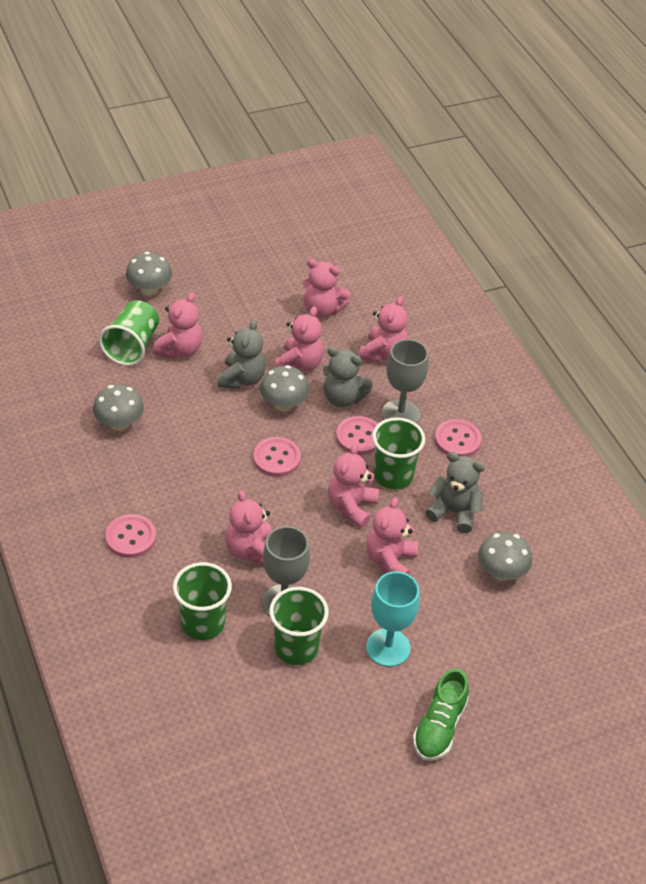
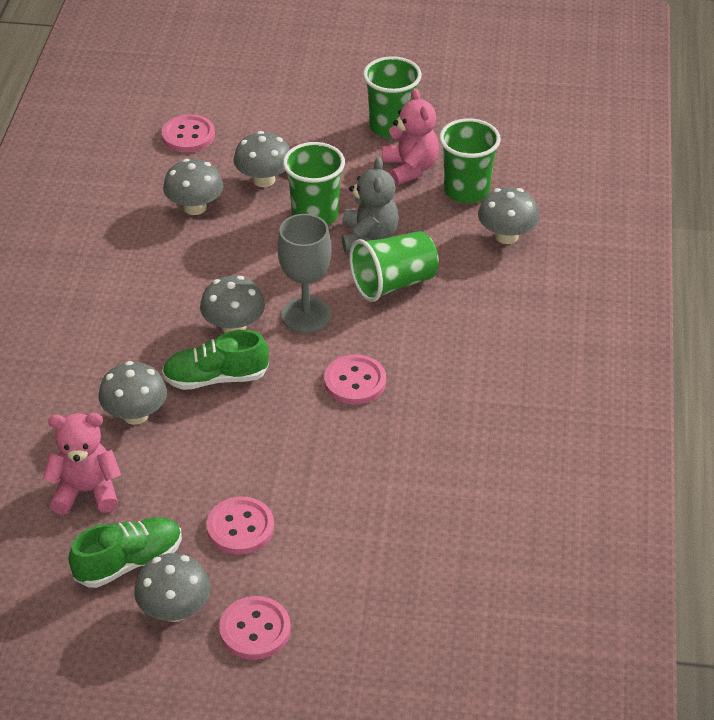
green shoe: 1 -> 2
grey goblet: 2 -> 1
grey mushroom: 4 -> 6
grey teddy bear: 3 -> 1
pink teddy bear: 7 -> 2
turquoise goblet: 1 -> 0

